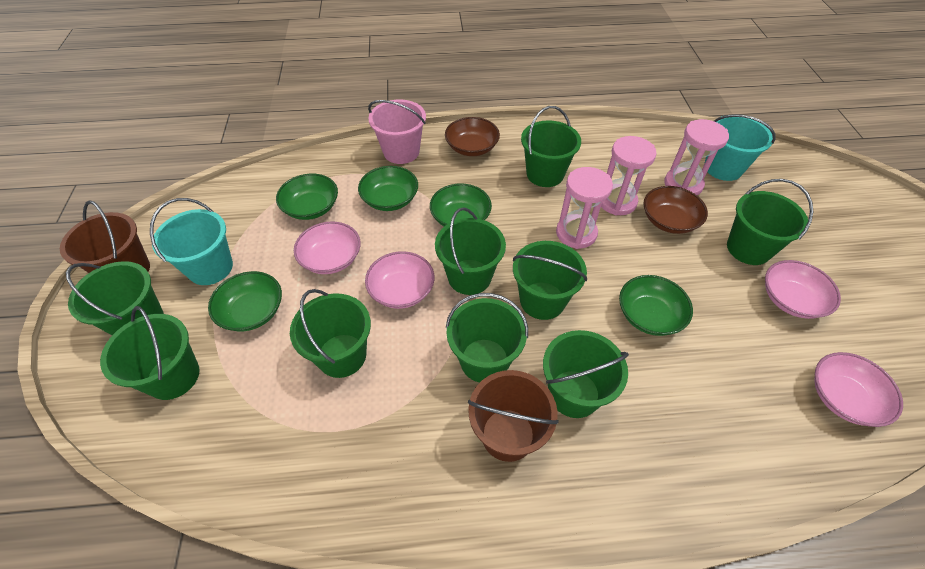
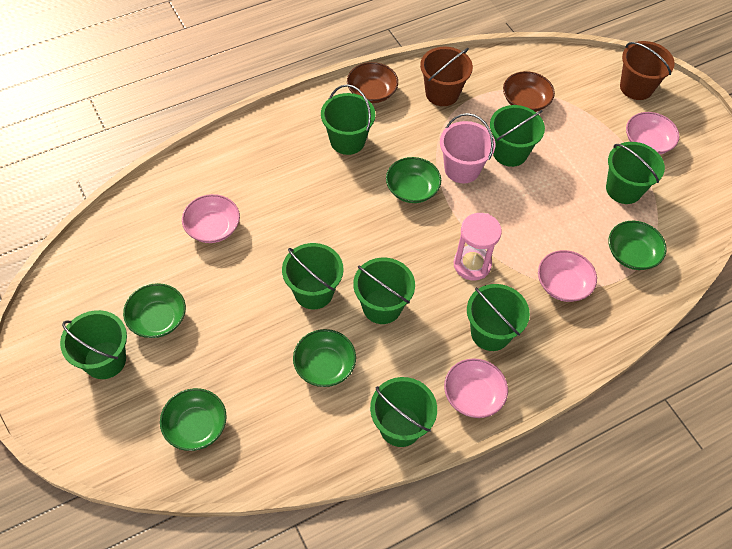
green bucket: 9 -> 8
pink hourglass: 3 -> 1
turquoise bucket: 2 -> 0

